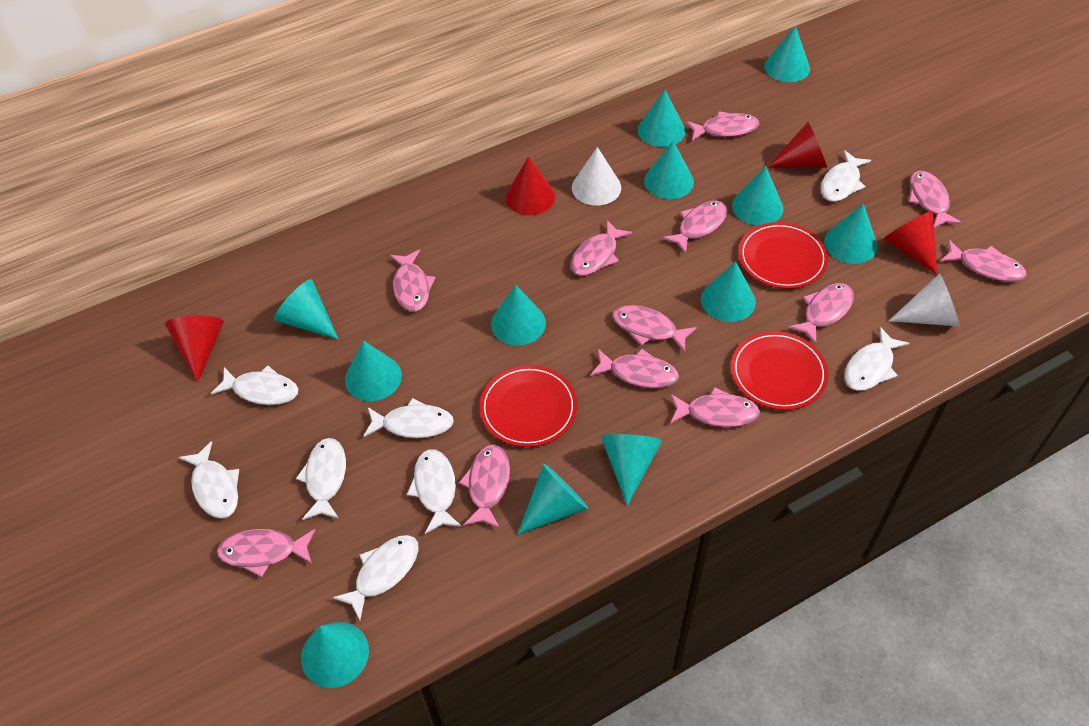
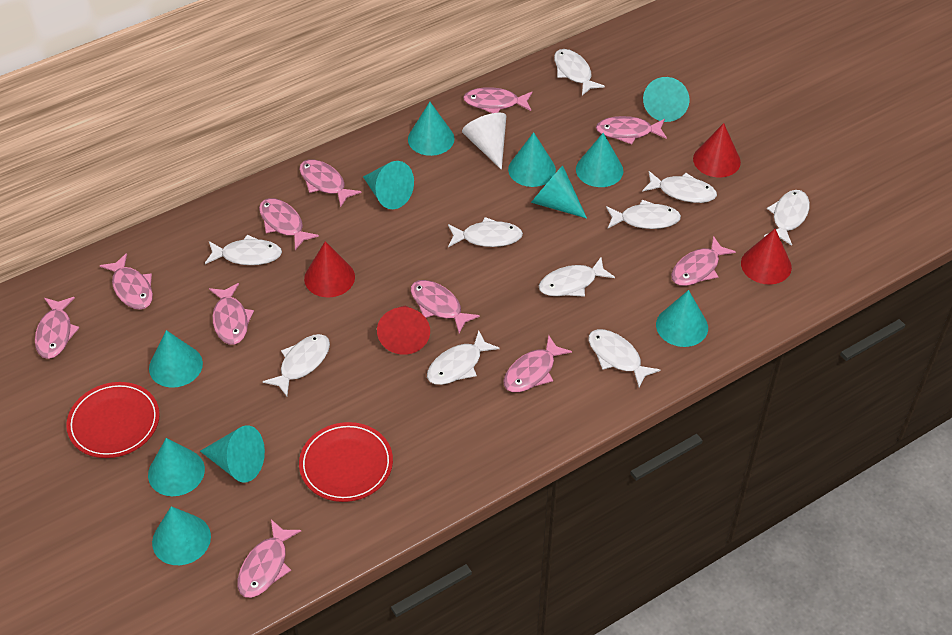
pink fish: 12 -> 11
red plate: 3 -> 2
turquoise cone: 12 -> 11
white cone: 2 -> 1
white fish: 8 -> 10

